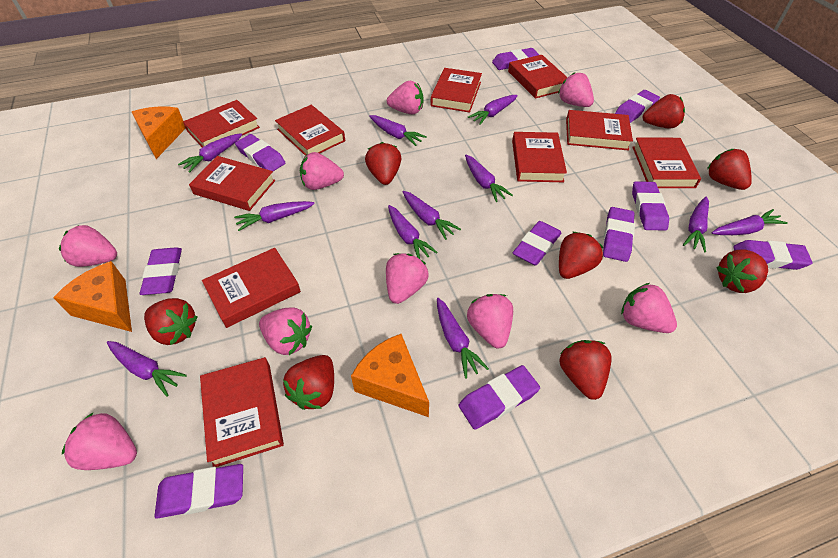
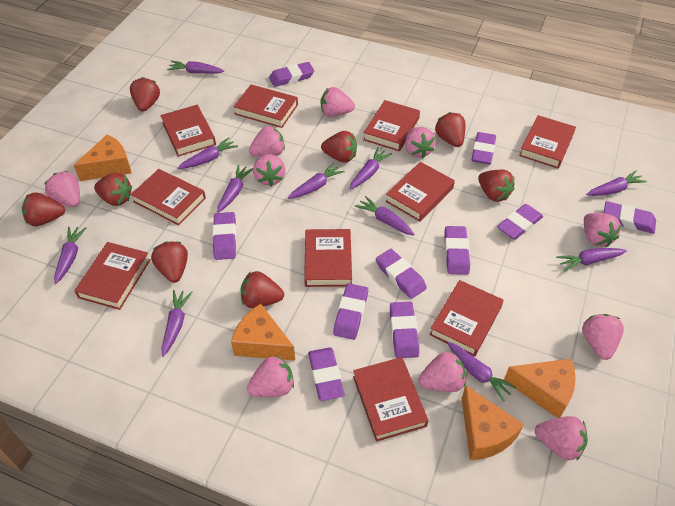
orange cheese: 3 -> 4
pink strawberry: 9 -> 10

